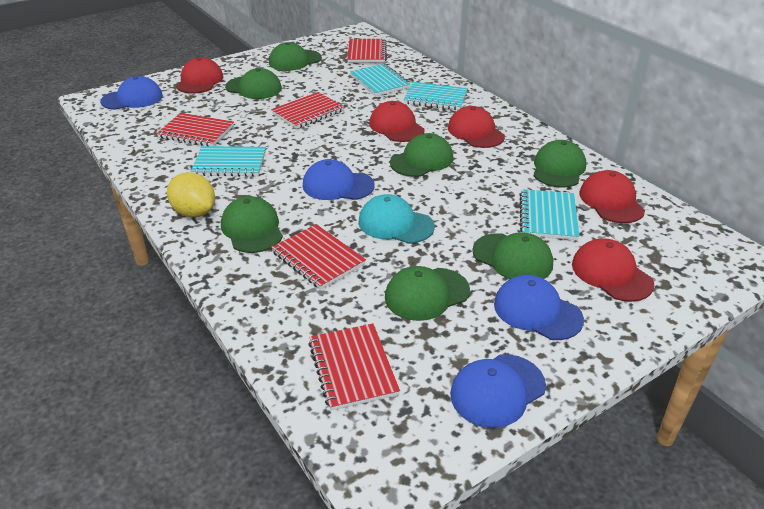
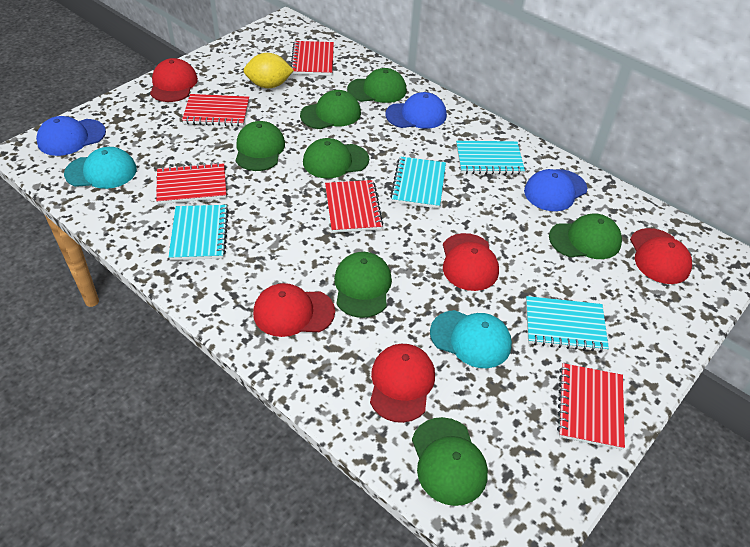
blue cap: 4 -> 3
turquoise cap: 1 -> 2

